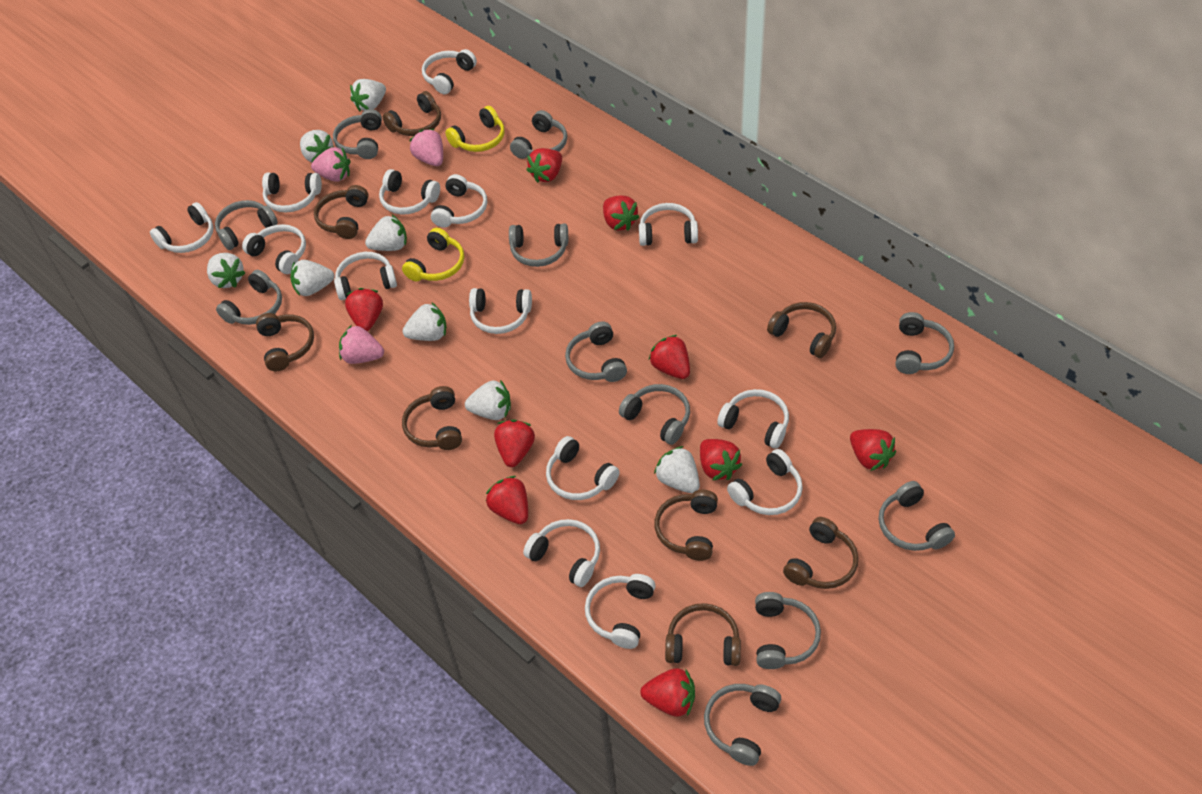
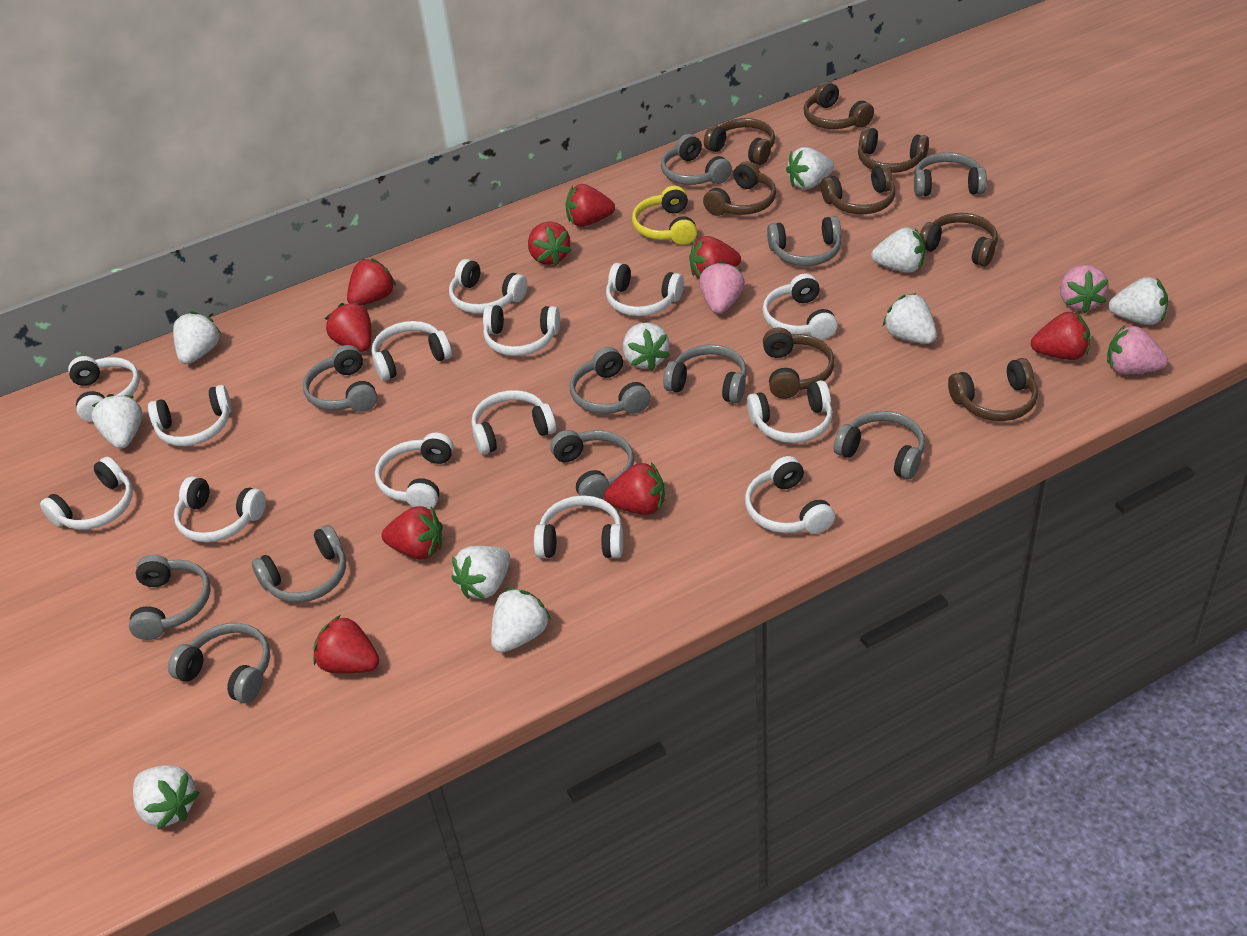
white strawberry: 8 -> 10
yellow headphones: 2 -> 1

